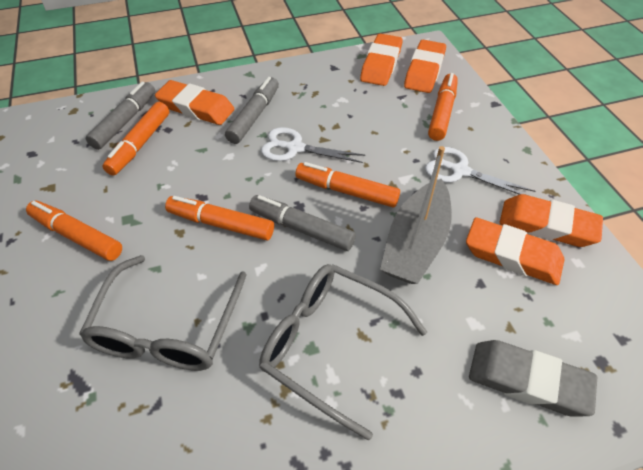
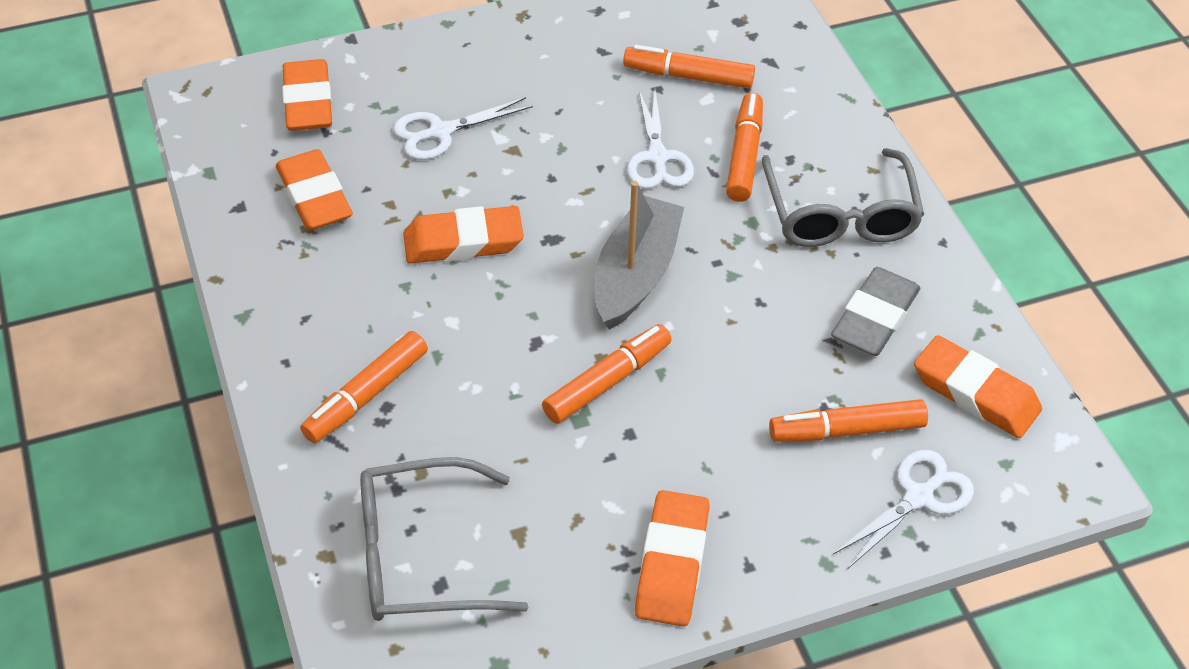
grey marker: 3 -> 0
white scissors: 2 -> 3

